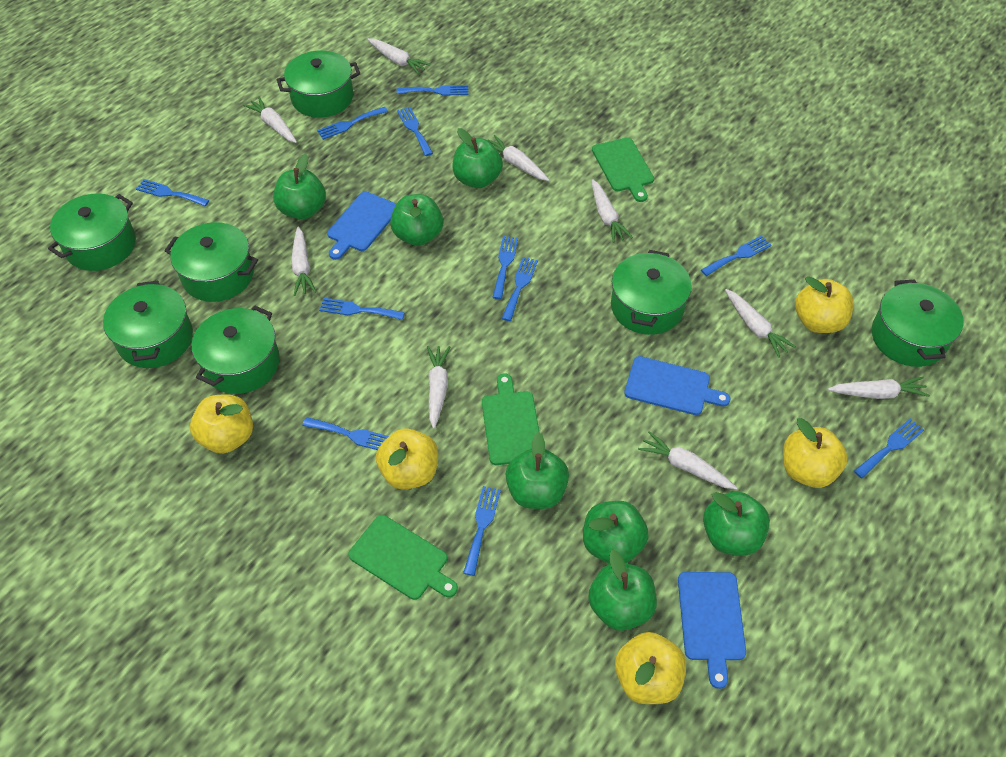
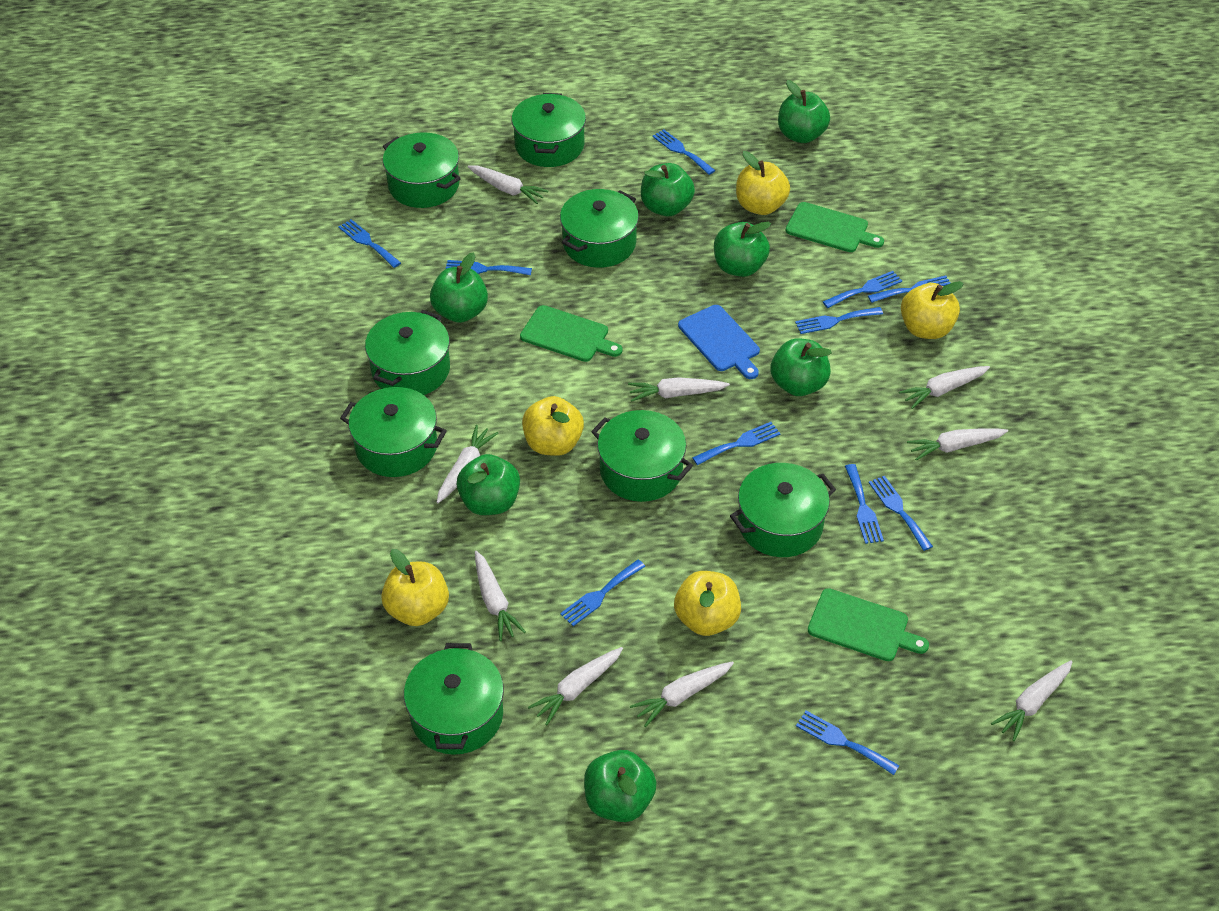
blue cutting board: 3 -> 1
green pot: 7 -> 8

